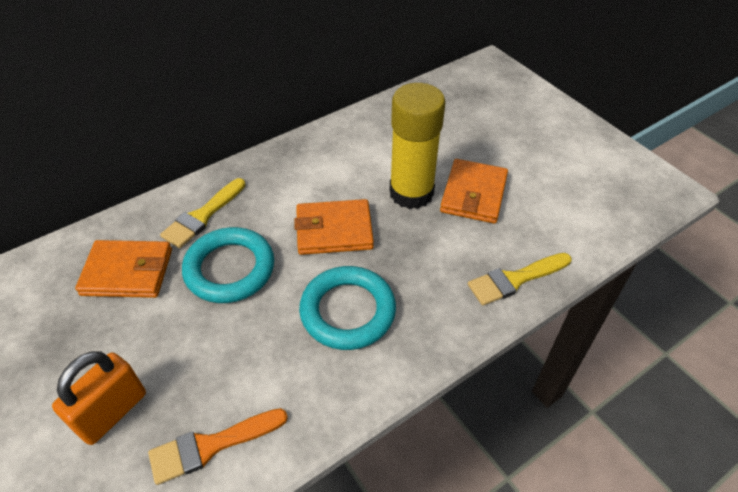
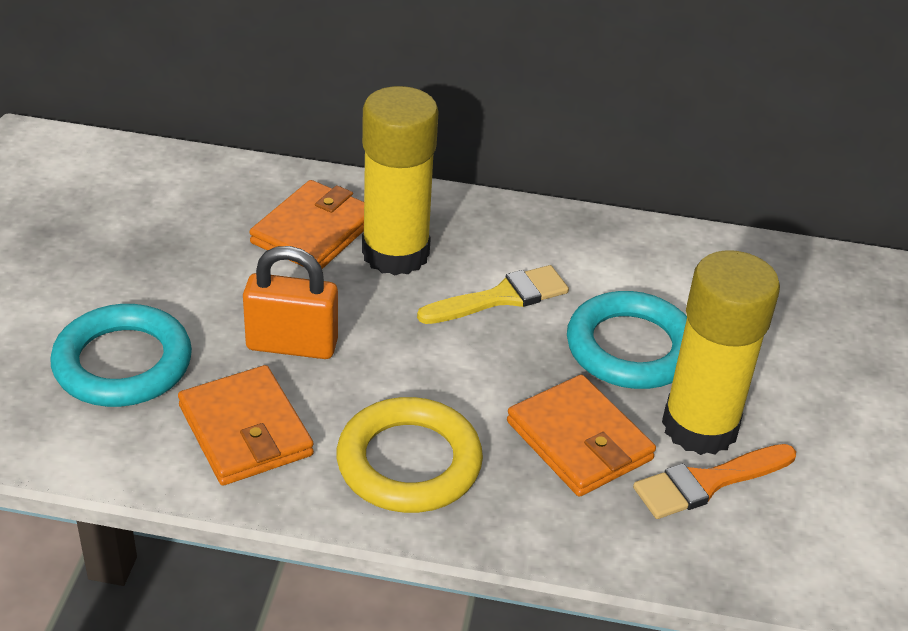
yellow brush: 2 -> 1
yellow glue stick: 1 -> 2
yellow ring: 0 -> 1

